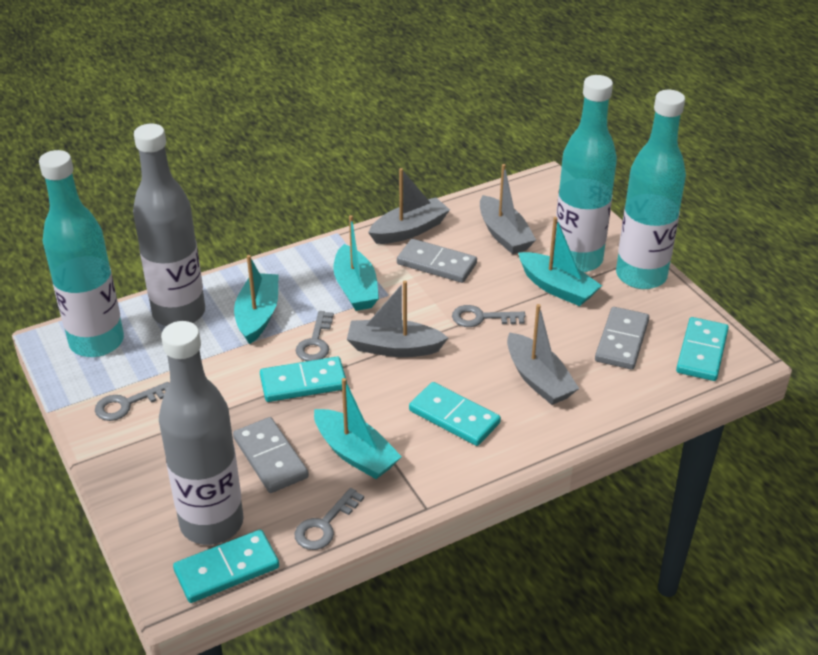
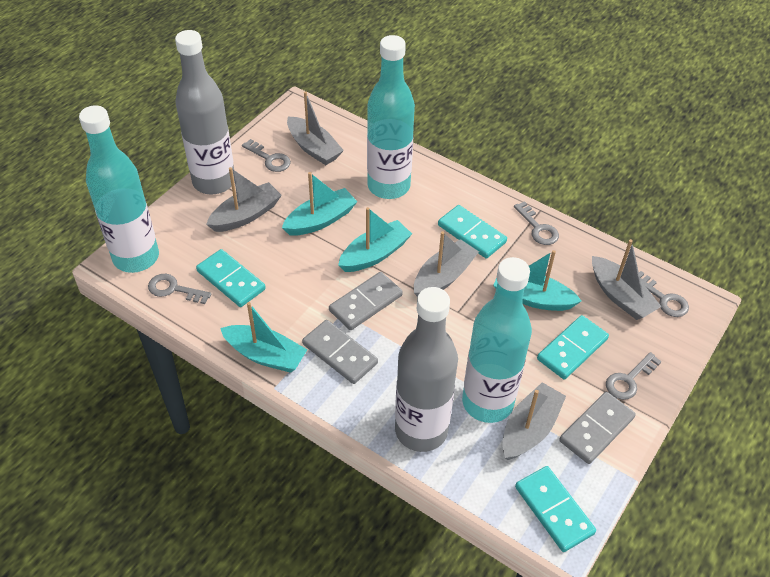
grey boat: 4 -> 5
grey key: 4 -> 5

